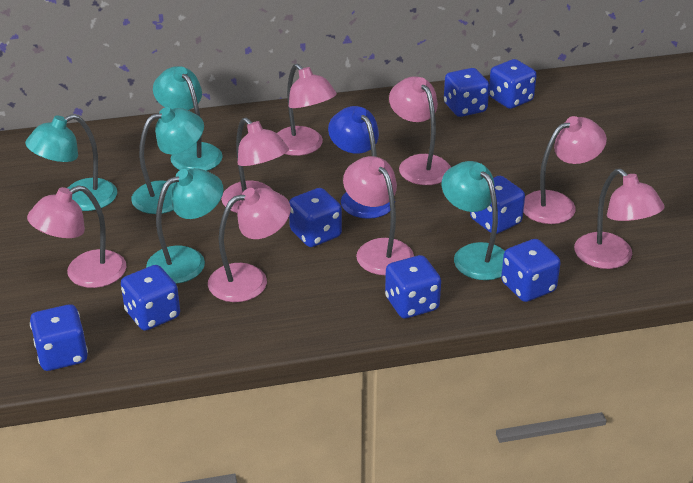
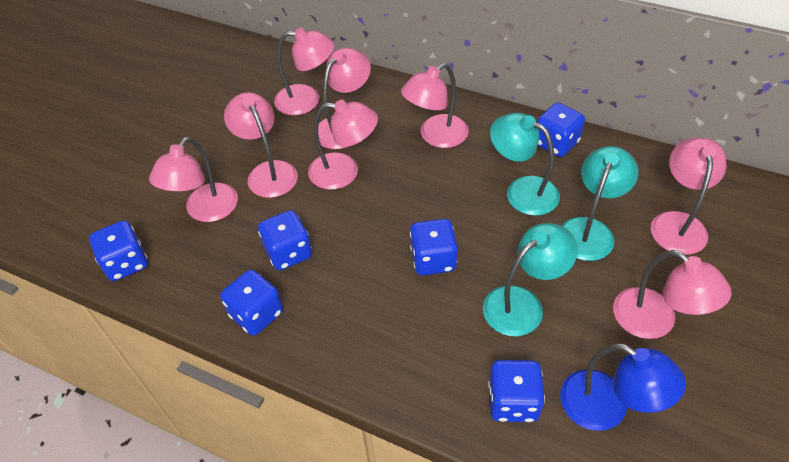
blue dice: 8 -> 6
turquoise lamp: 5 -> 3

